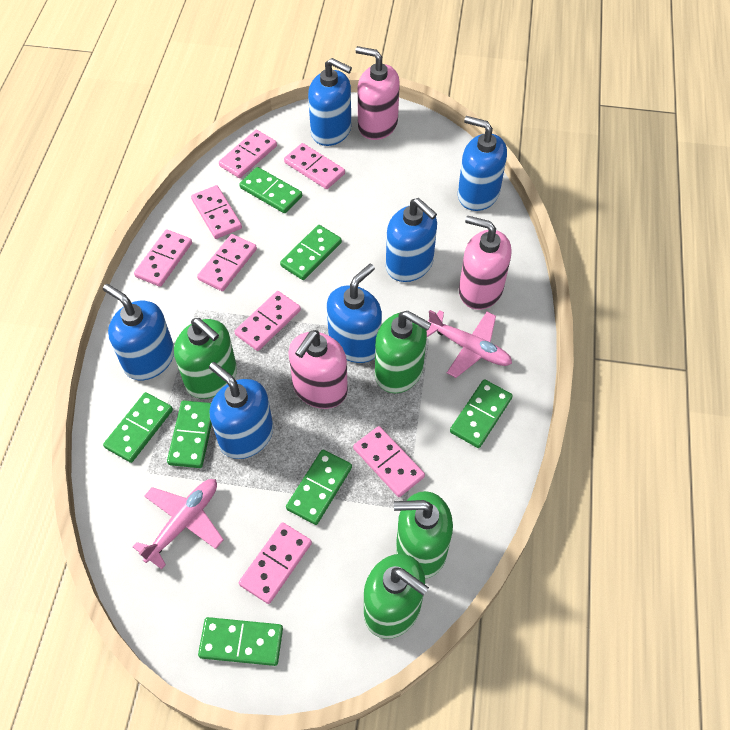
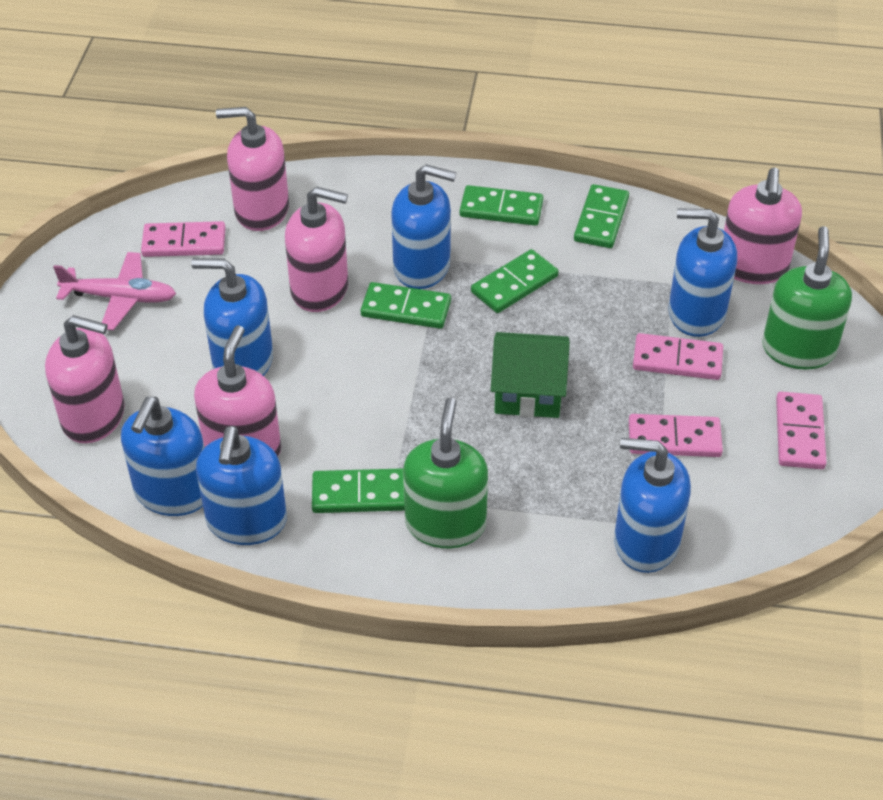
green domino: 7 -> 5
green house: 0 -> 1
green soap dispenser: 4 -> 2
pink domino: 8 -> 4
pink plane: 2 -> 1
pink soap dispenser: 3 -> 5

